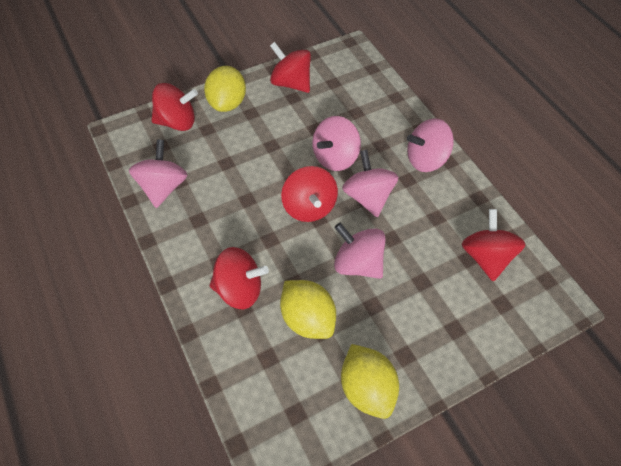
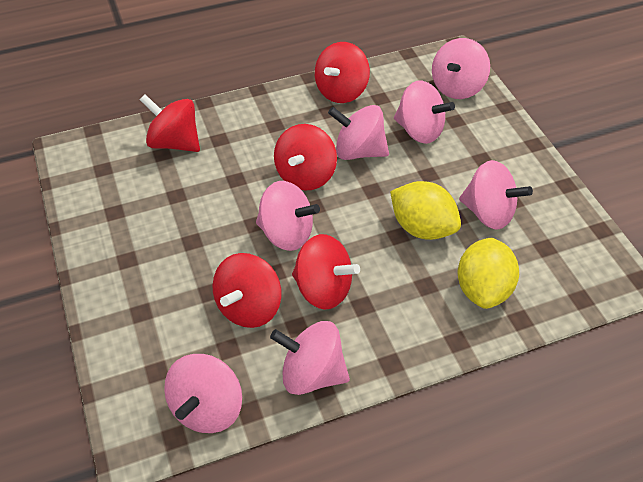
pink spinning top: 5 -> 7
yellow lemon: 3 -> 2

